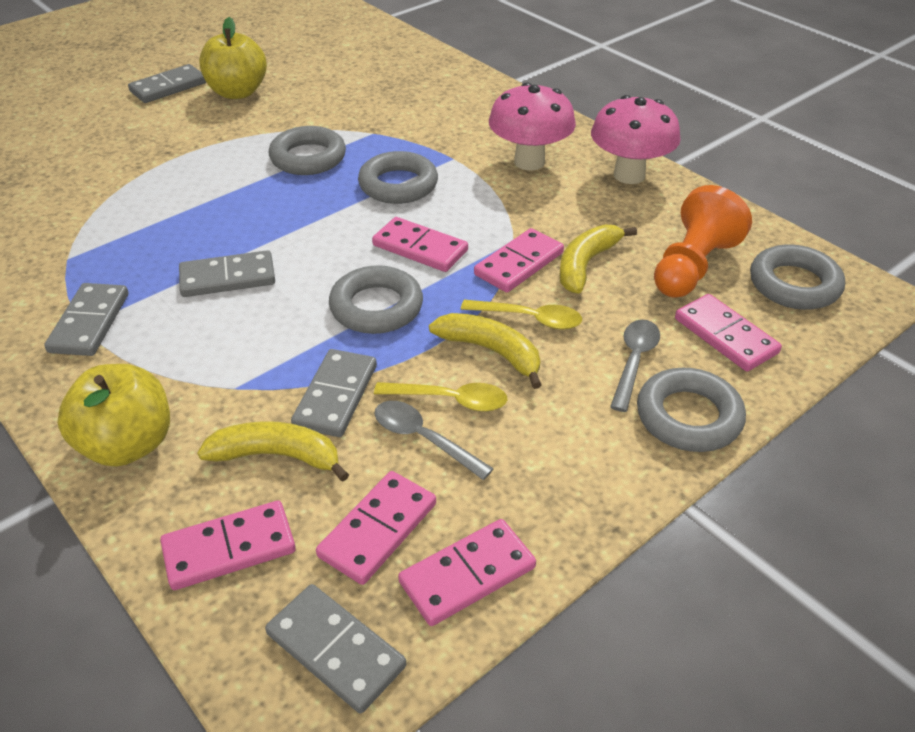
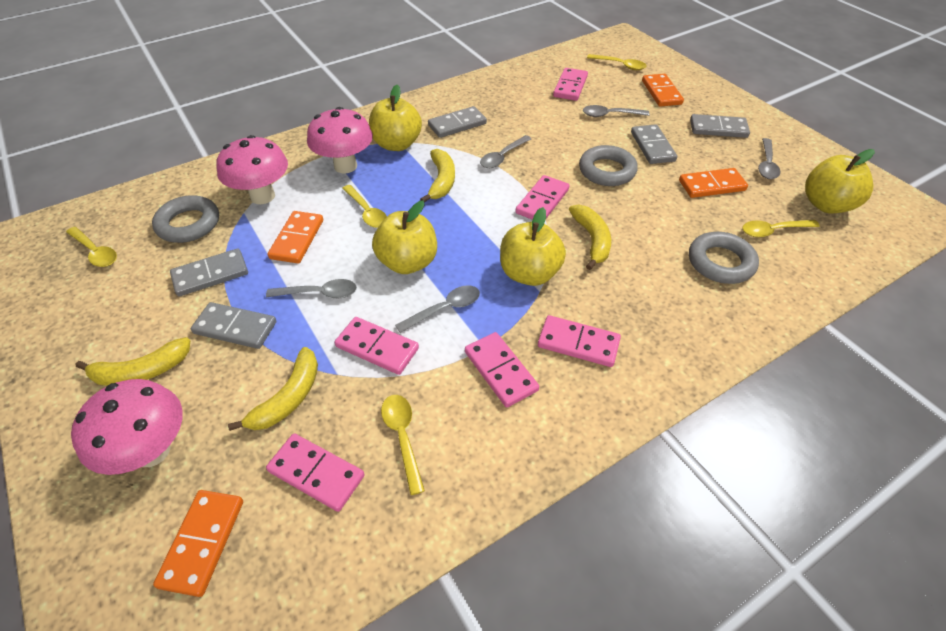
grey ring: 5 -> 3
grey spoon: 2 -> 5
orange domino: 0 -> 4
orange pawn: 1 -> 0
pink mushroom: 2 -> 3
yellow apple: 2 -> 4
yellow banana: 3 -> 4
yellow spoon: 2 -> 5

